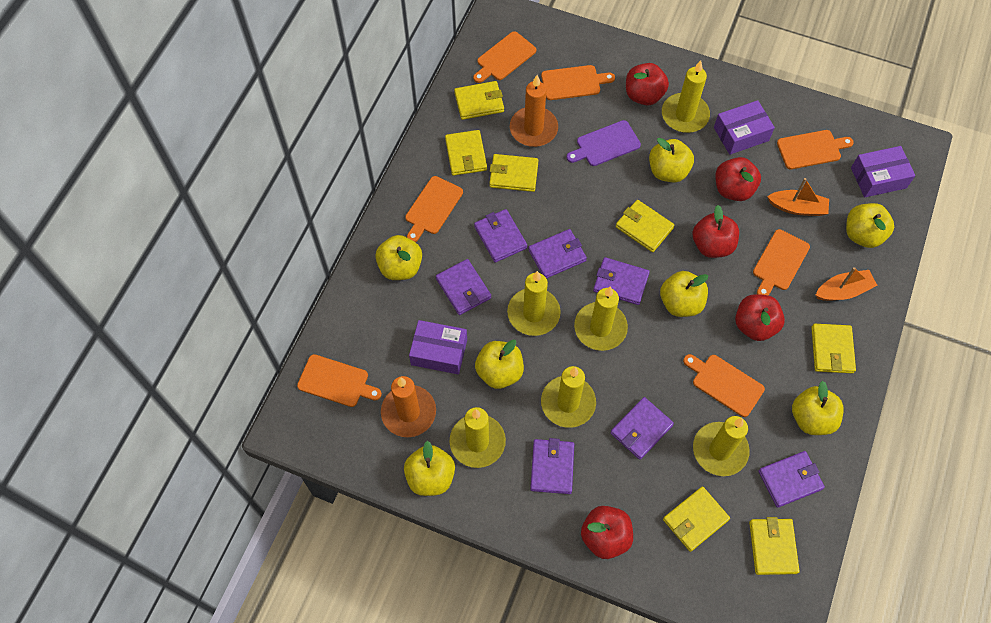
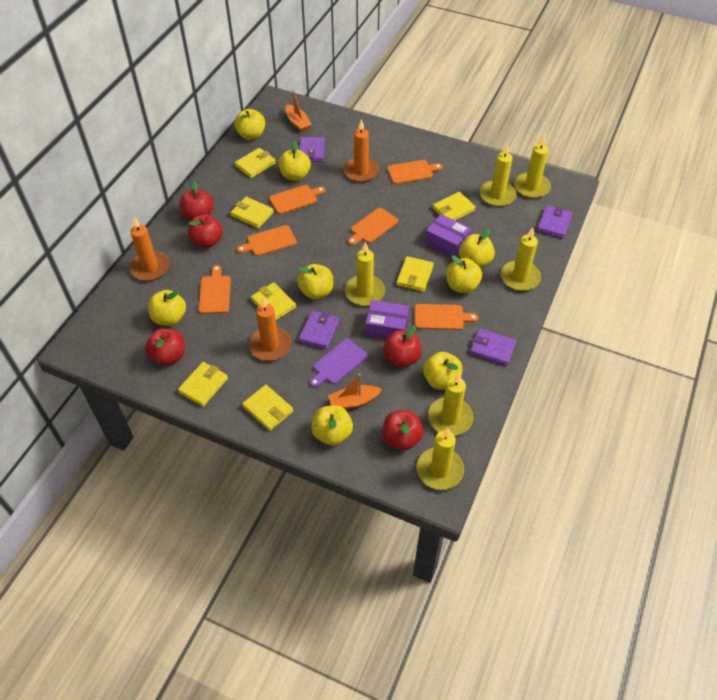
orange candle: 2 -> 3
orange cutting board: 7 -> 6
purple box: 3 -> 2
purple wallet: 7 -> 4
yellow apple: 7 -> 8

